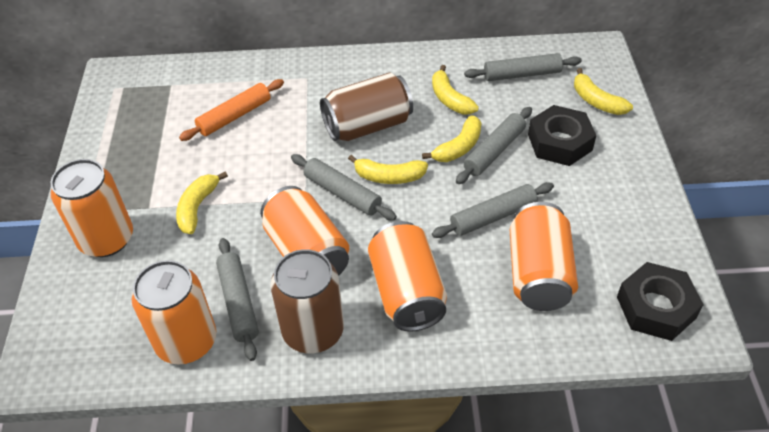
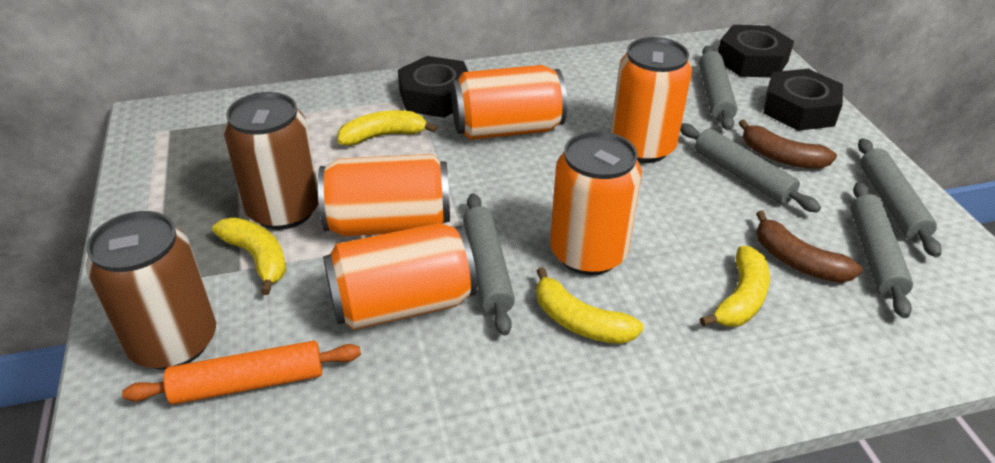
black nut: 2 -> 3
brown banana: 0 -> 2
yellow banana: 5 -> 4

